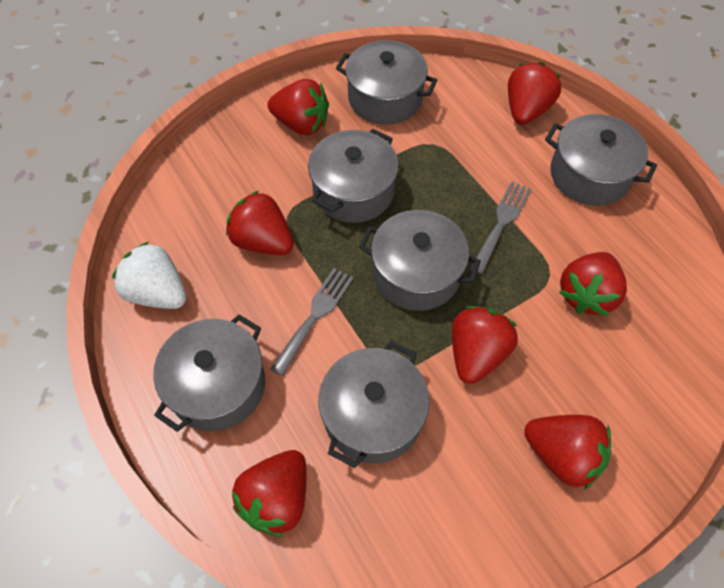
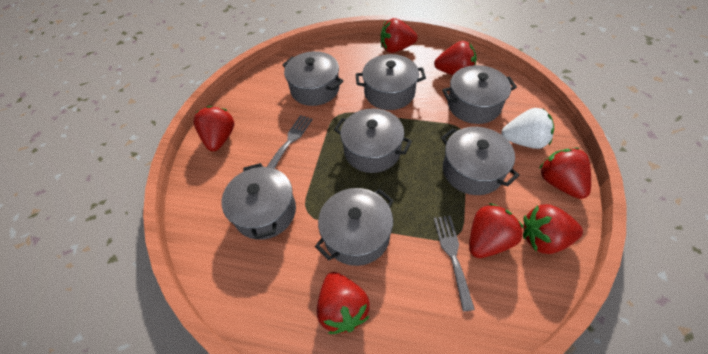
grey pot: 6 -> 7

